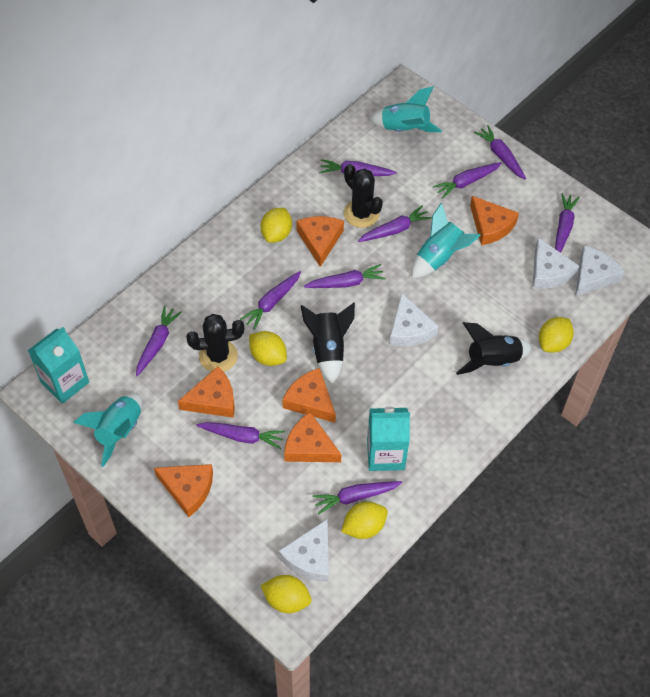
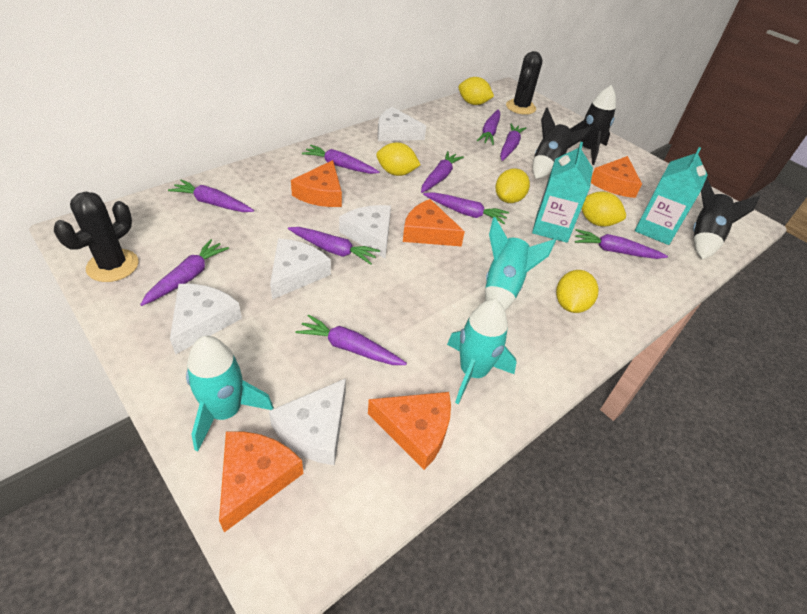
black rocket: 2 -> 3
orange cheese: 6 -> 5
white cheese: 4 -> 5

